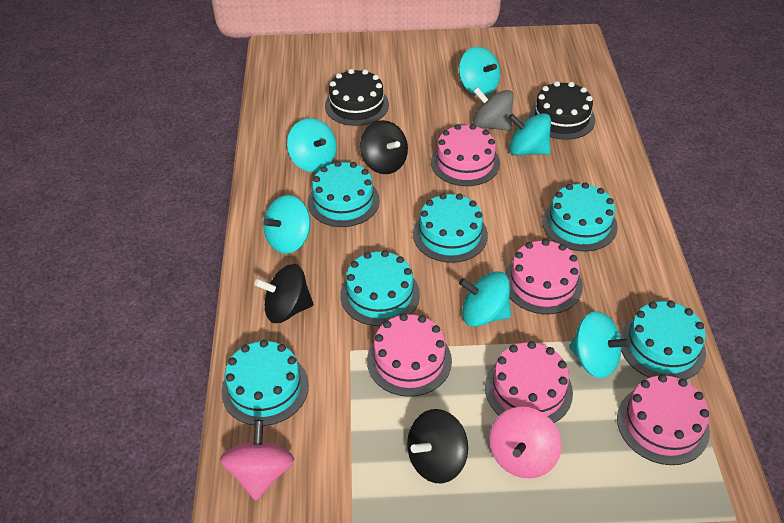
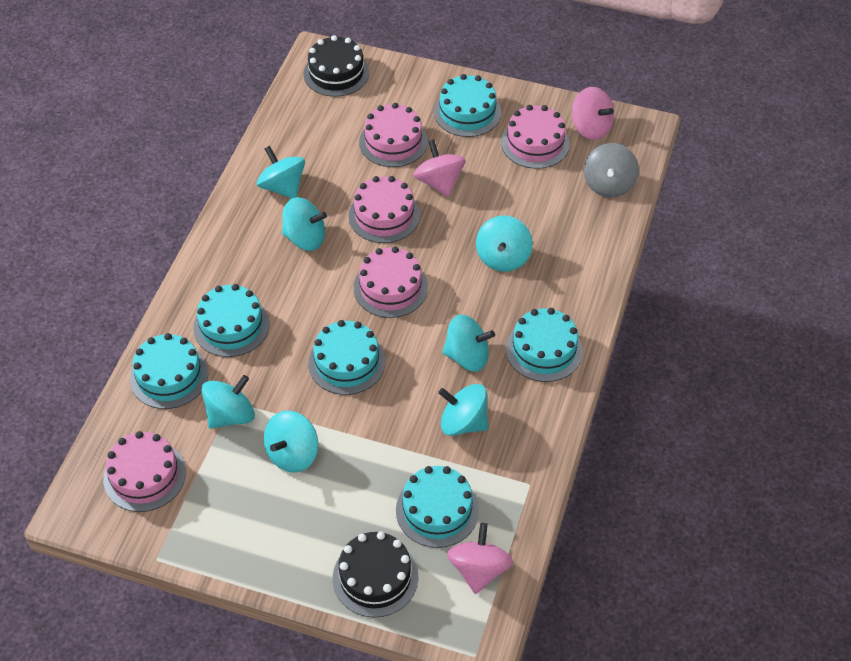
black spinning top: 3 -> 0
pink spinning top: 2 -> 3
turquoise spinning top: 6 -> 7

